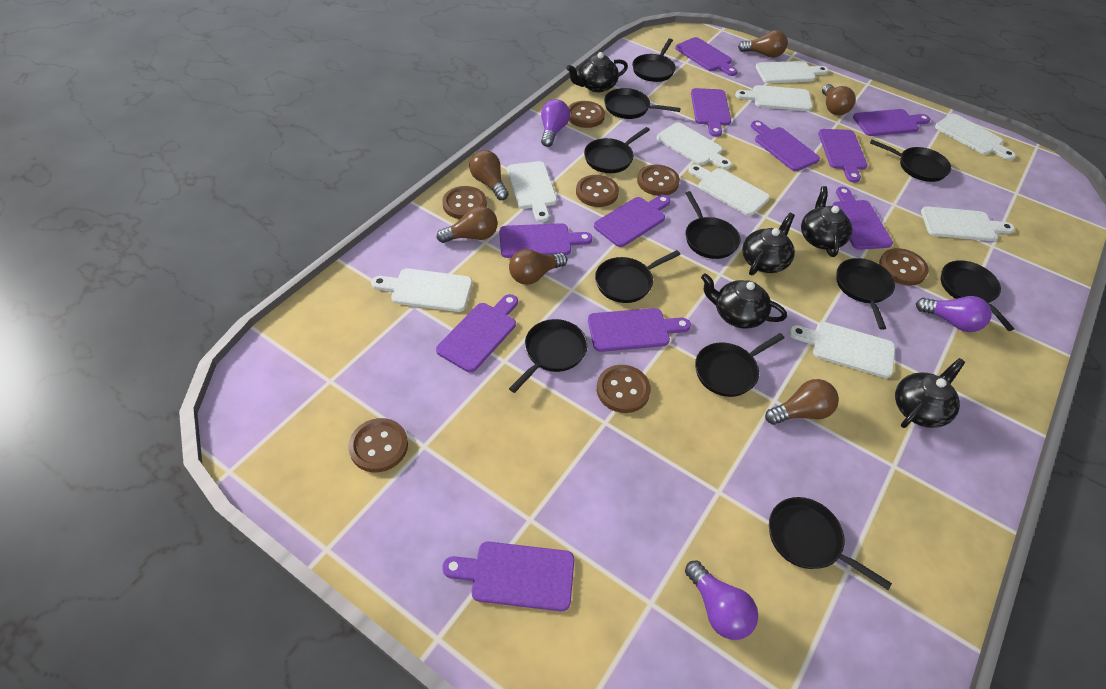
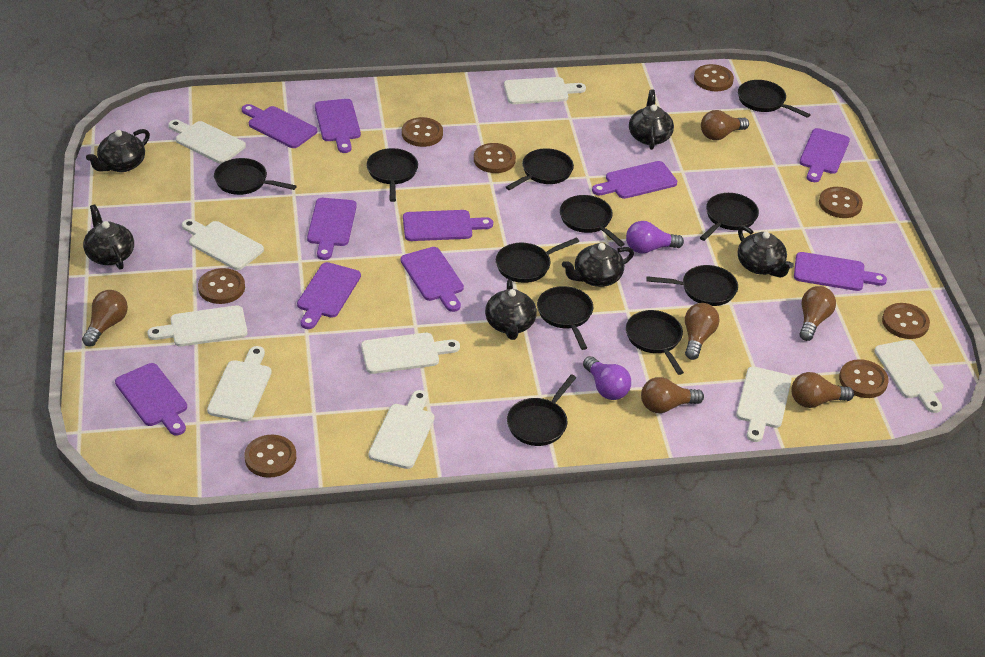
black teapot: 5 -> 6
brown button: 7 -> 8
purple cutting board: 11 -> 10
purple light bulb: 3 -> 2

